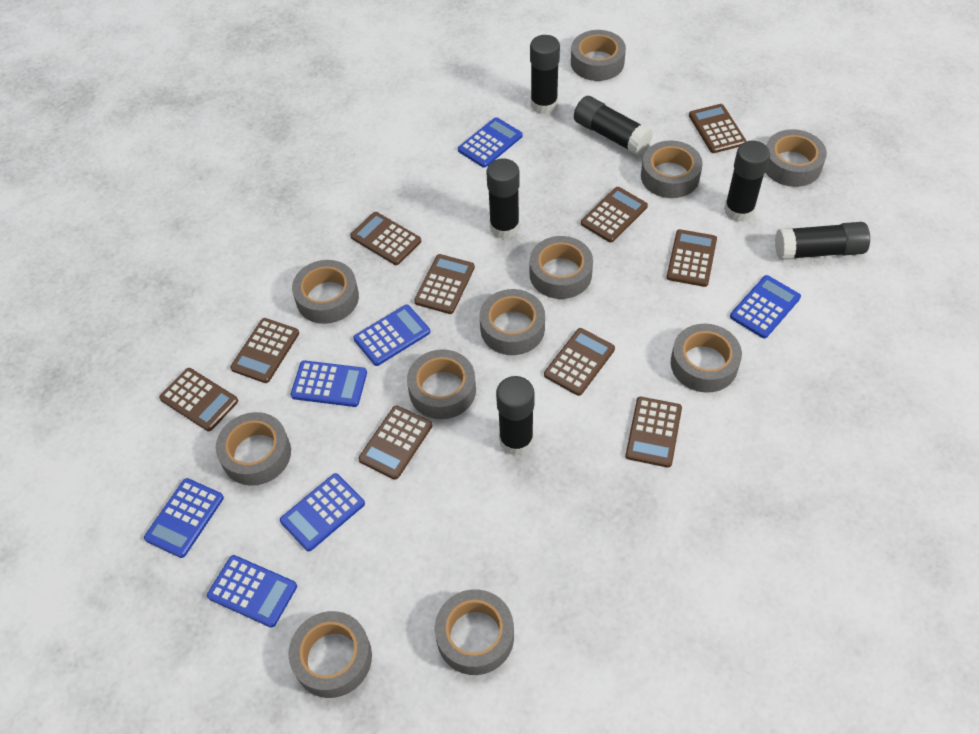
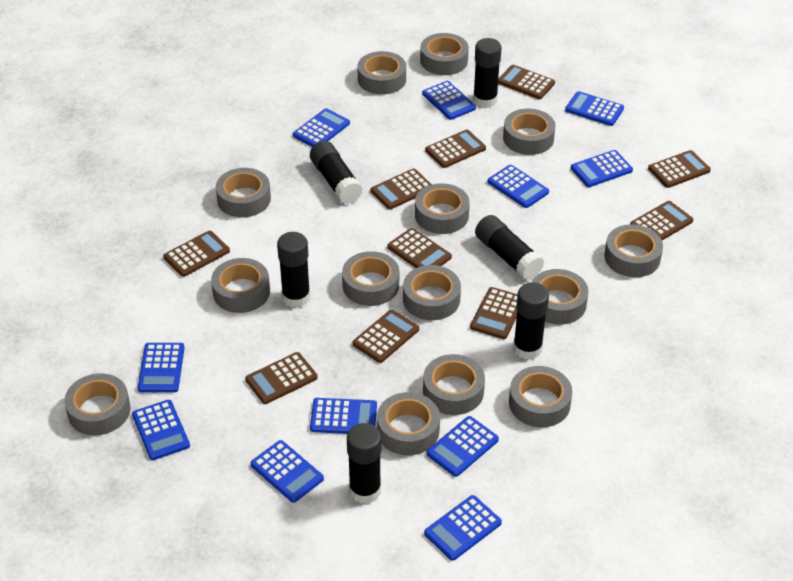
blue calculator: 7 -> 11
grey tape: 11 -> 14

